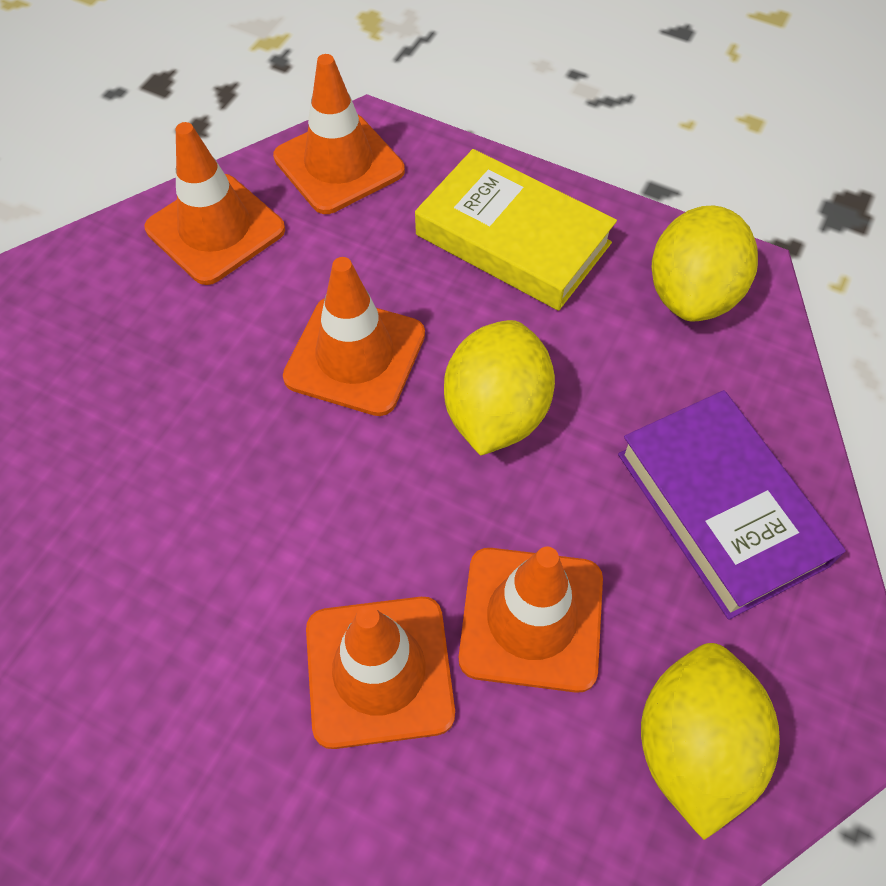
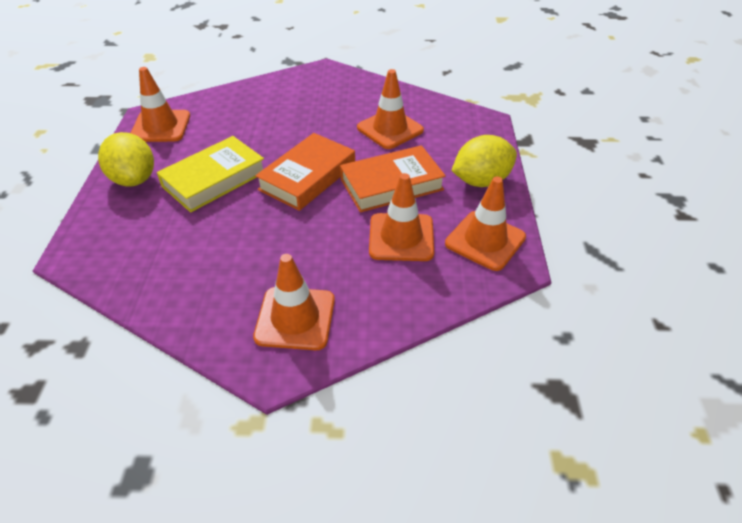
orange book: 0 -> 2
purple book: 1 -> 0
yellow lemon: 3 -> 2

